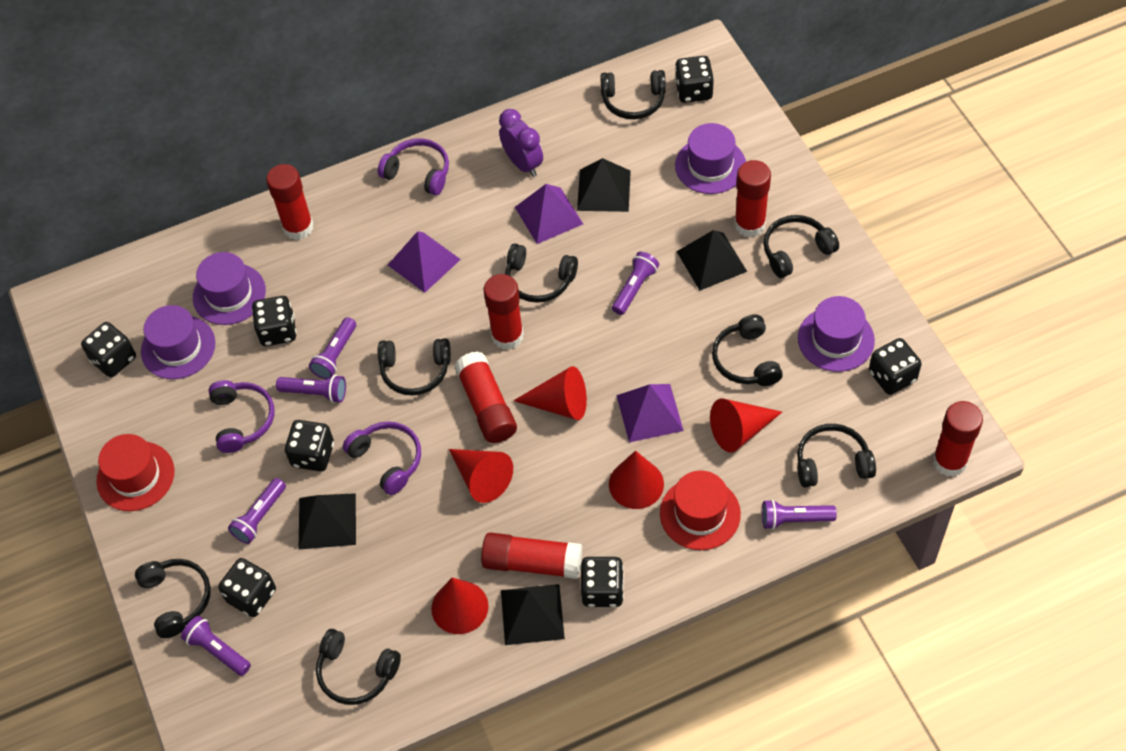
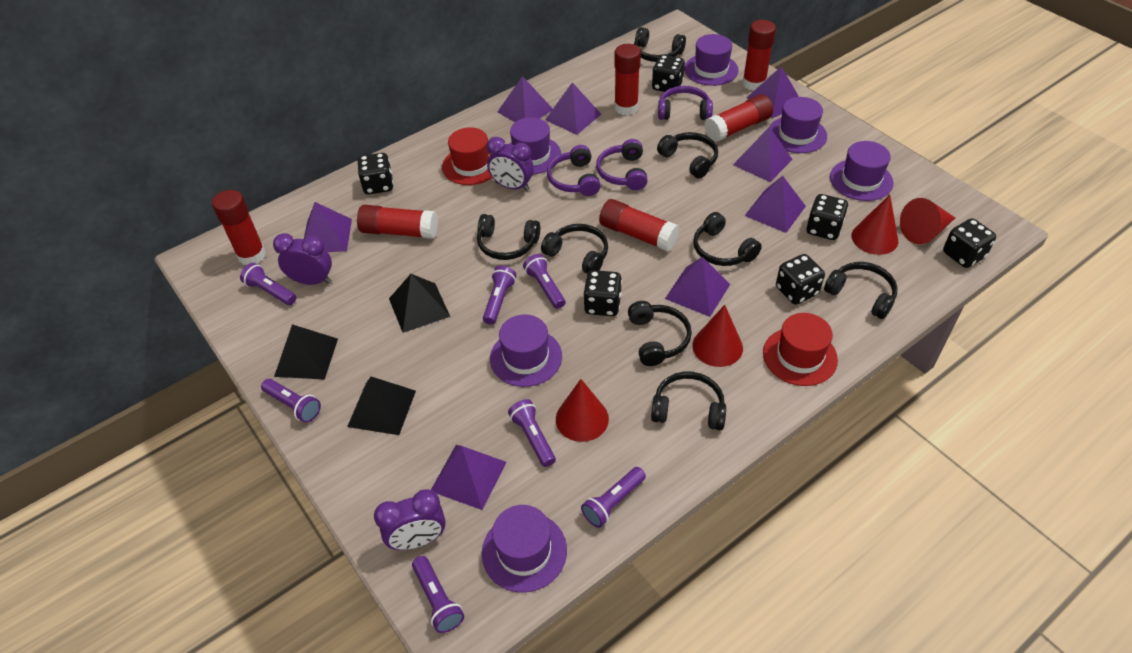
black dice: 7 -> 6
black pyramid: 4 -> 3
purple clock: 1 -> 3
purple flashlight: 6 -> 7
purple hat: 4 -> 6
purple pyramid: 3 -> 8
red cone: 5 -> 4

